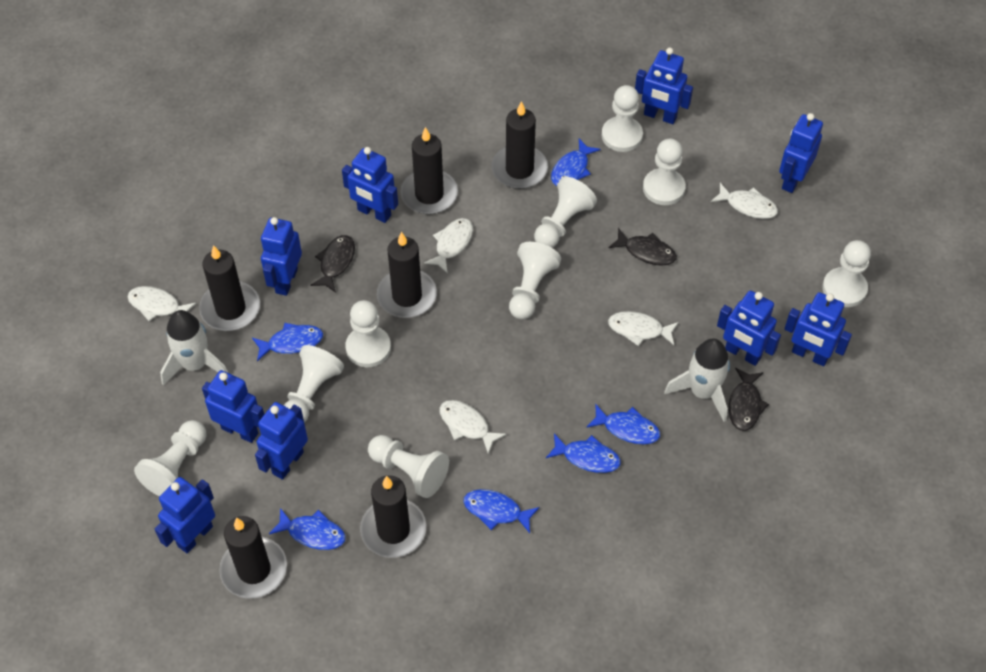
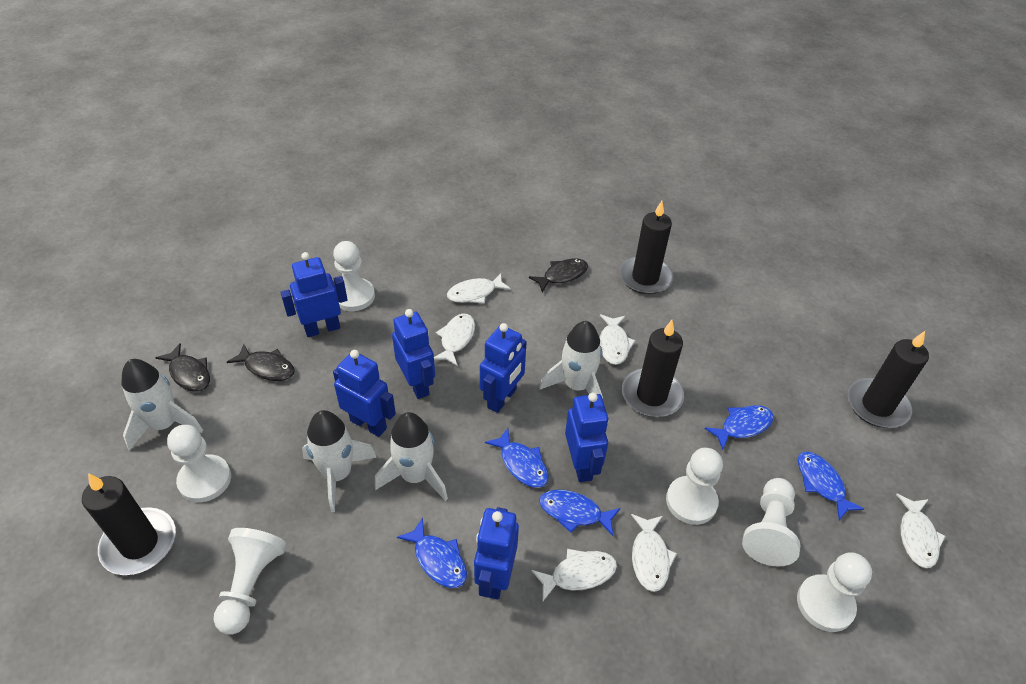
black candle: 6 -> 4
blue fish: 6 -> 5
blue robot: 9 -> 6
white fish: 5 -> 6
white pawn: 9 -> 6
white rocket: 2 -> 4

